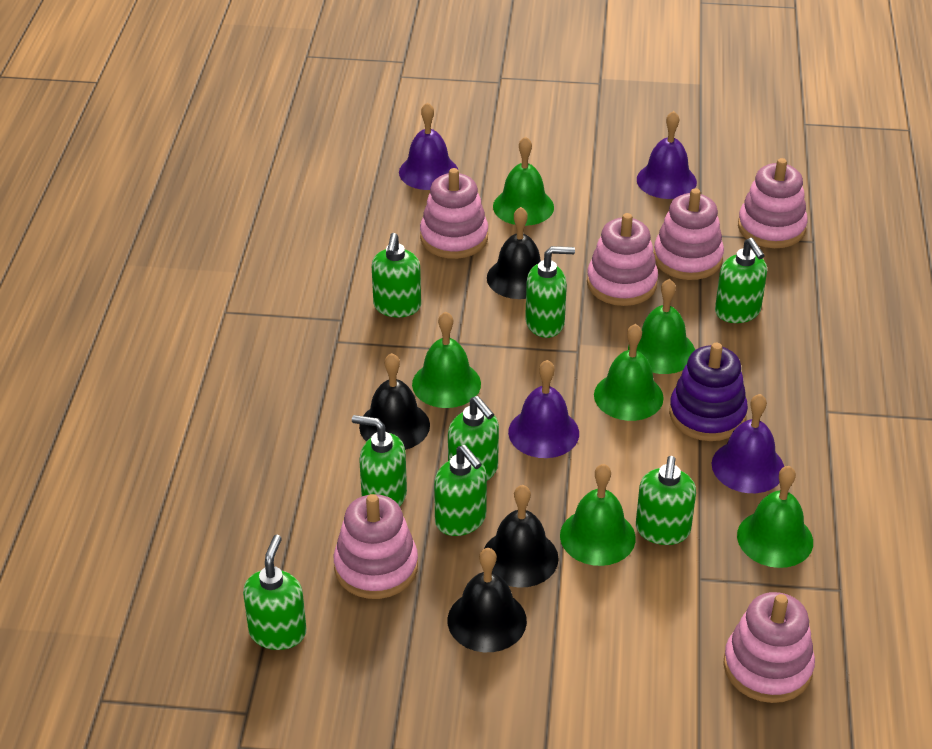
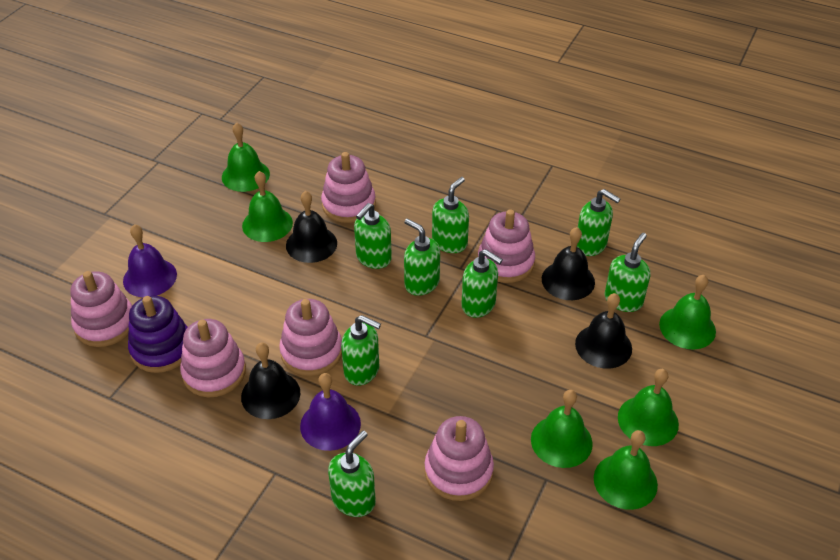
purple bell: 4 -> 2

